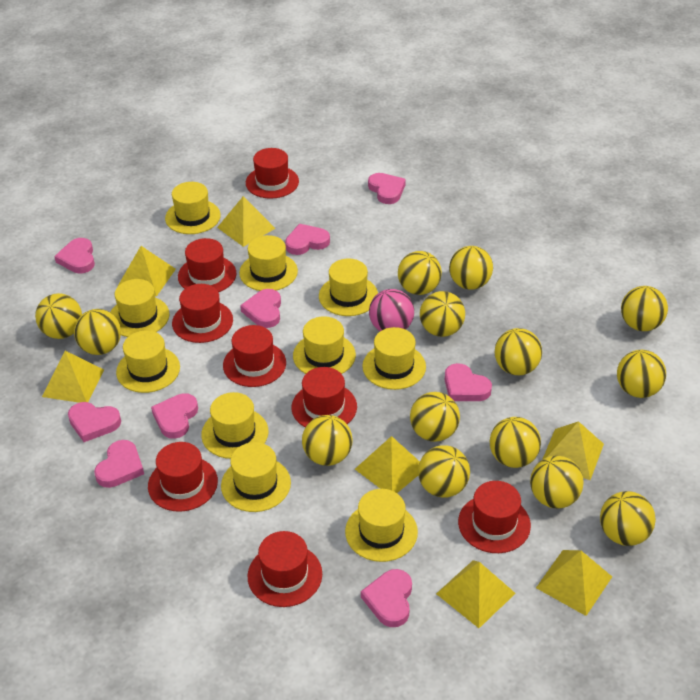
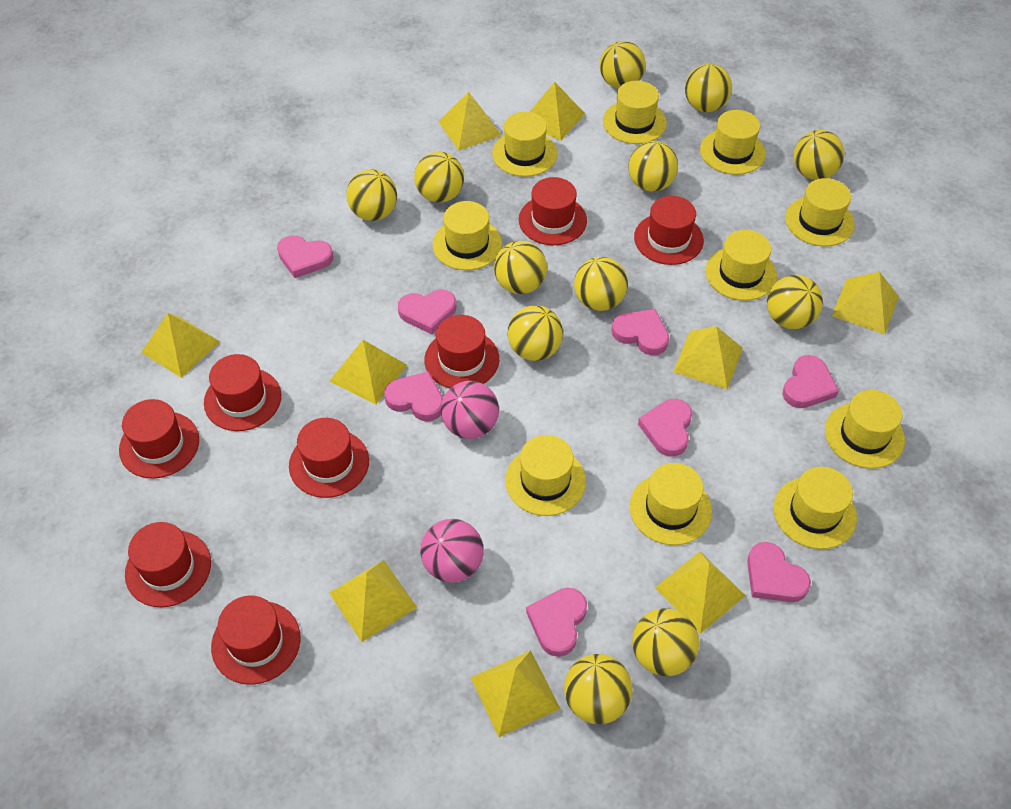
pink ball: 1 -> 2
pink heart: 9 -> 8
yellow ball: 14 -> 12
yellow pyramid: 7 -> 9

